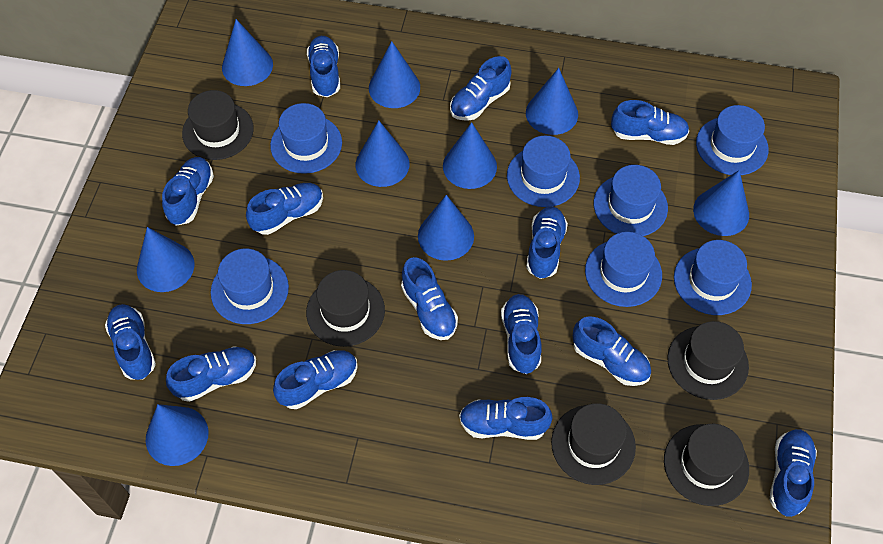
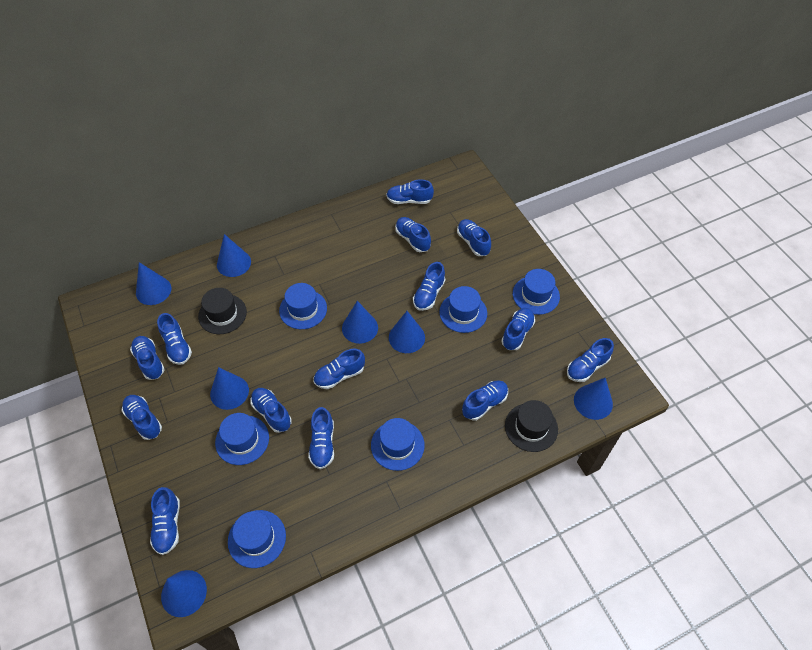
black hat: 5 -> 2
blue cone: 9 -> 7
blue hat: 7 -> 6

